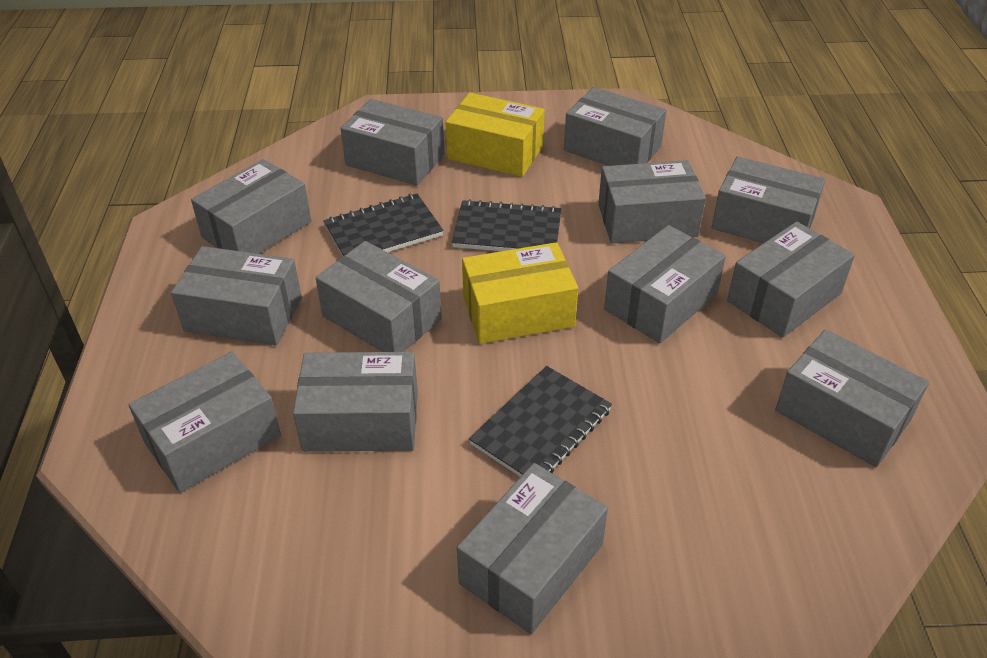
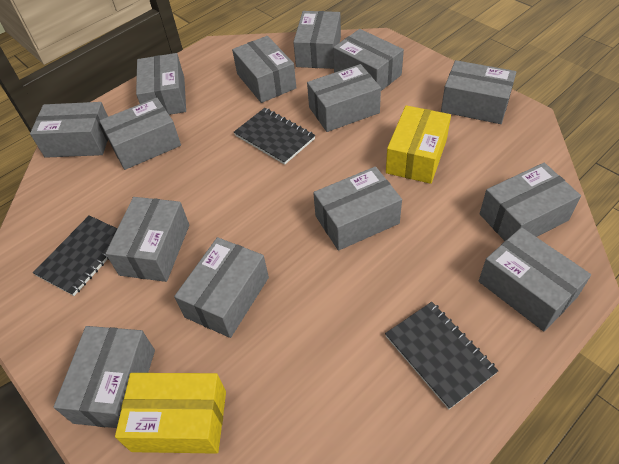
grey box: 13 -> 14

